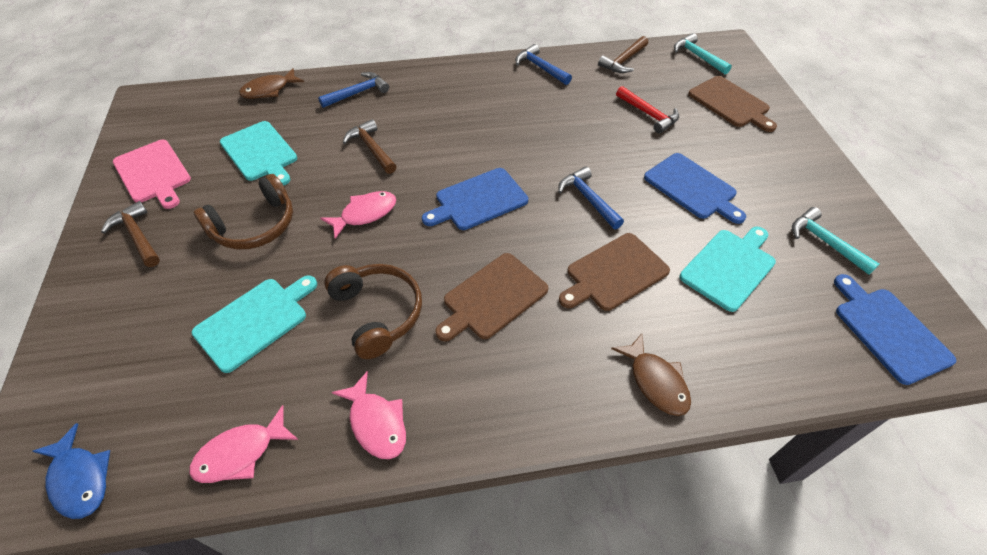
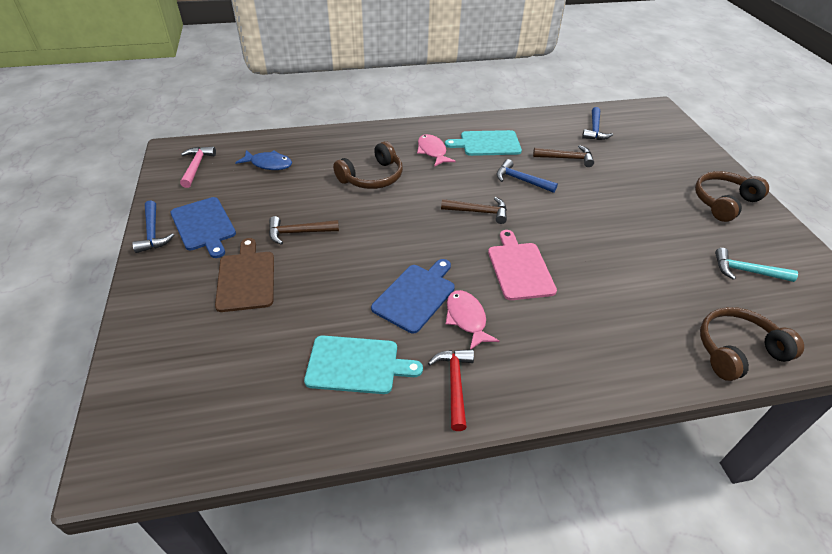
blue cutting board: 3 -> 2
brown cutting board: 3 -> 1
brown fish: 2 -> 0
brown headphones: 2 -> 3
pink fish: 3 -> 2
pink hammer: 0 -> 1
turquoise cutting board: 3 -> 2
turquoise hammer: 2 -> 1

